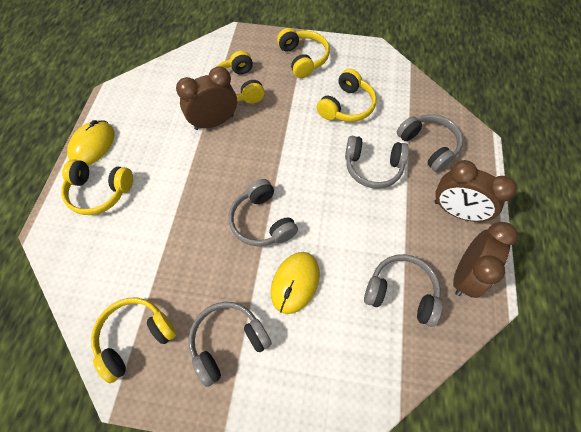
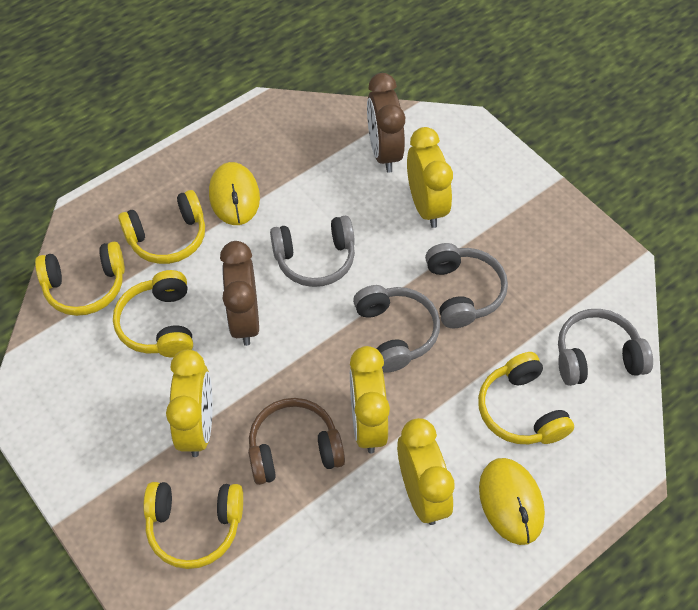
brown clock: 3 -> 2
brown headphones: 0 -> 1
grey headphones: 5 -> 4
yellow clock: 0 -> 4

